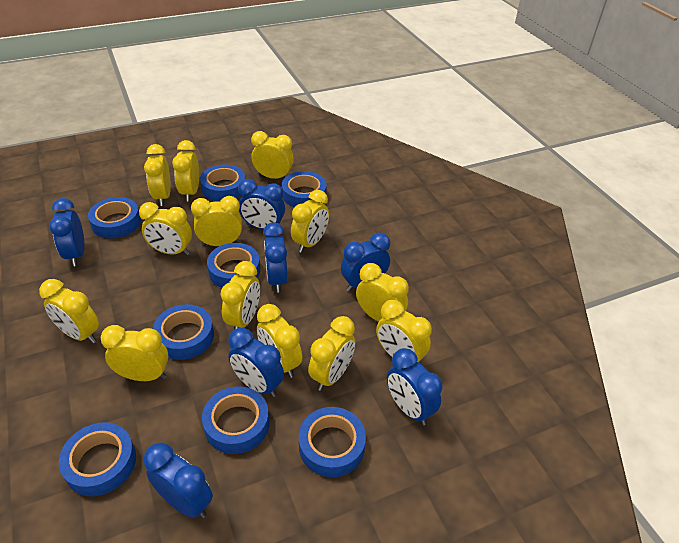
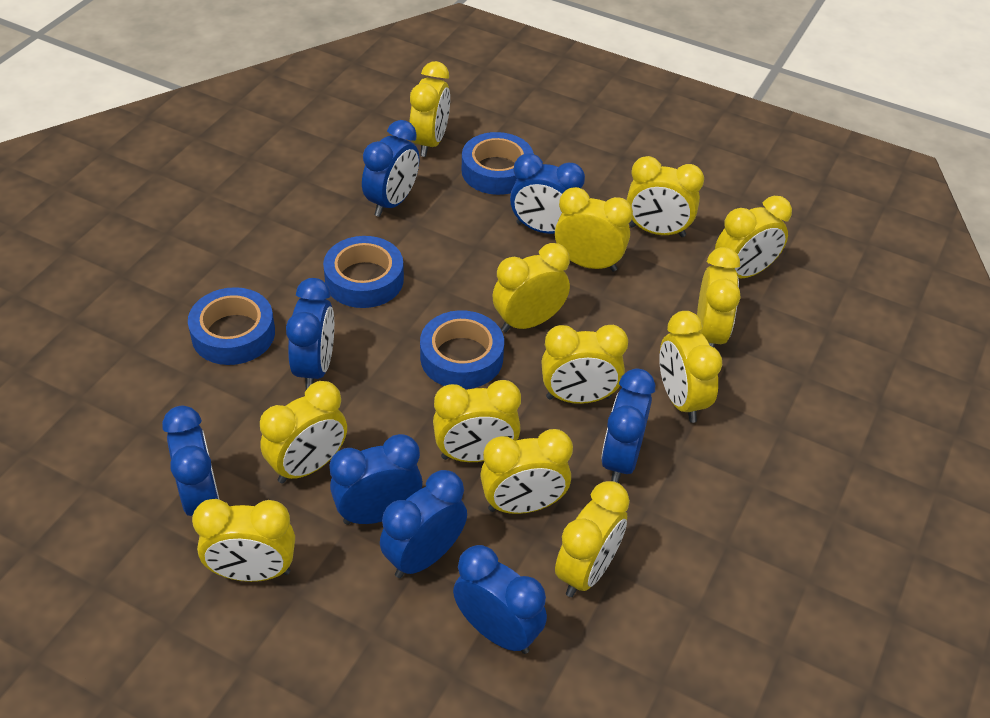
blue clock: 7 -> 8
blue tape: 8 -> 4

